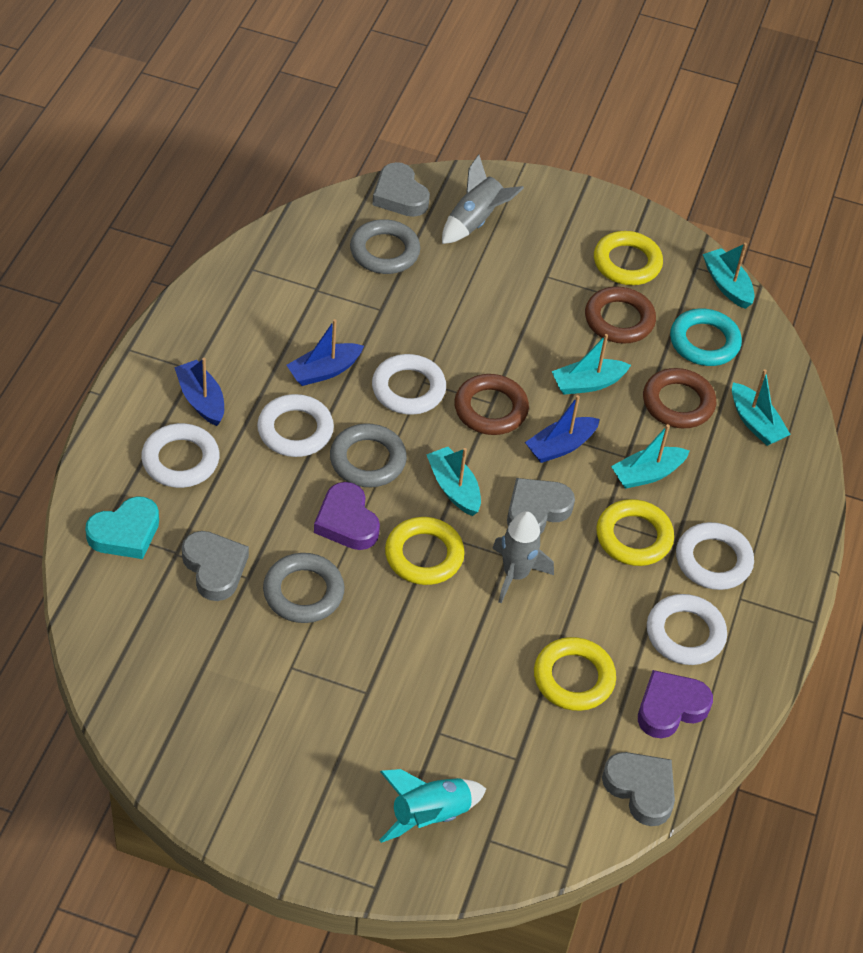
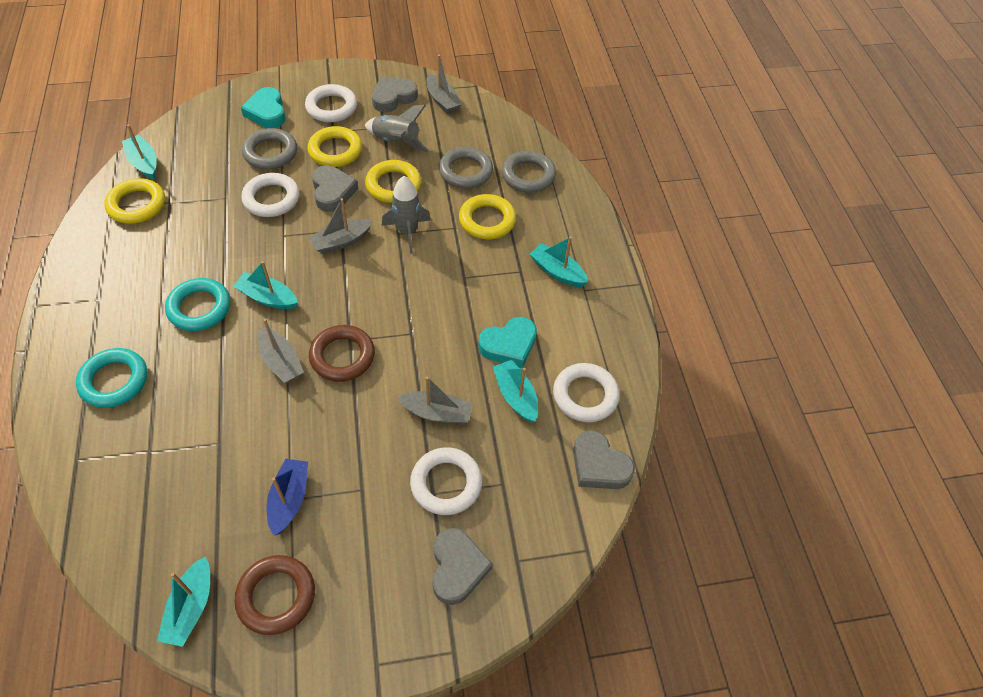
blue boat: 3 -> 1
brown ring: 3 -> 2
grey boat: 0 -> 4
purple heart: 2 -> 0
turquoise heart: 1 -> 2
turquoise ring: 1 -> 2
turquoise rocket: 1 -> 0
white ring: 5 -> 4

